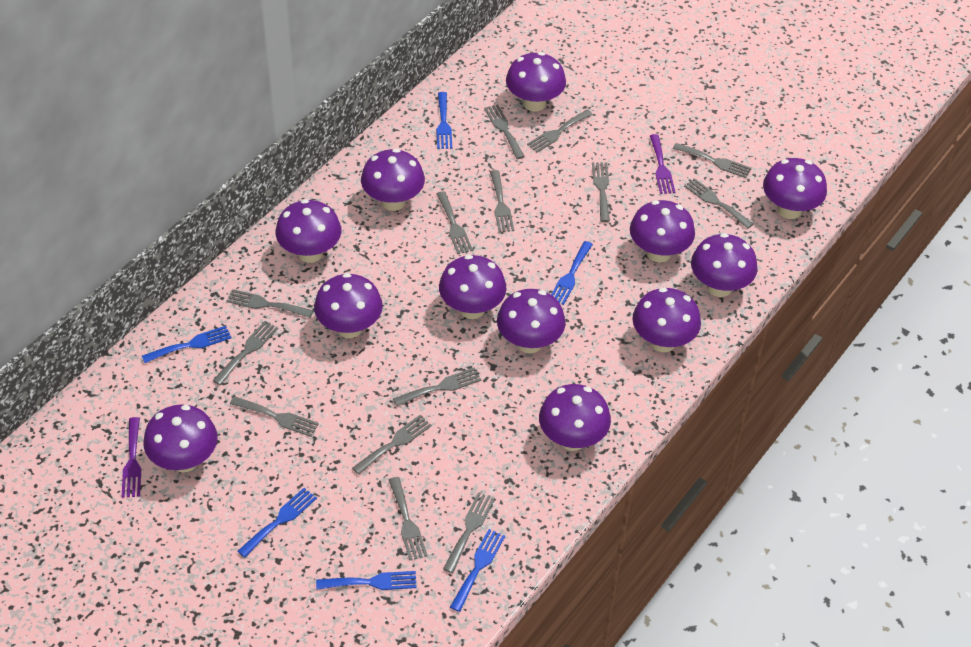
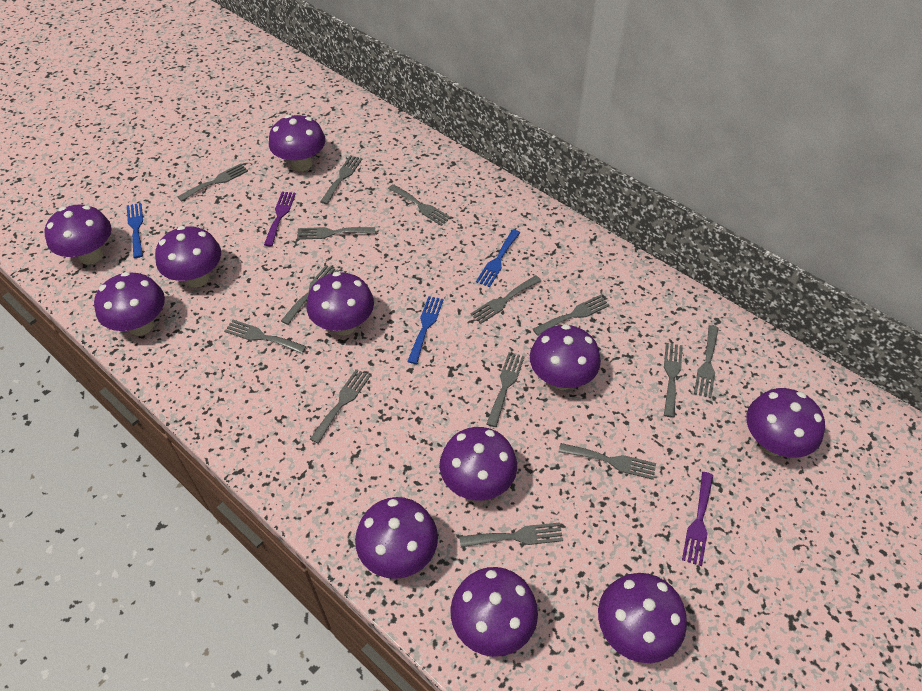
blue fork: 6 -> 3
purple mushroom: 12 -> 11

